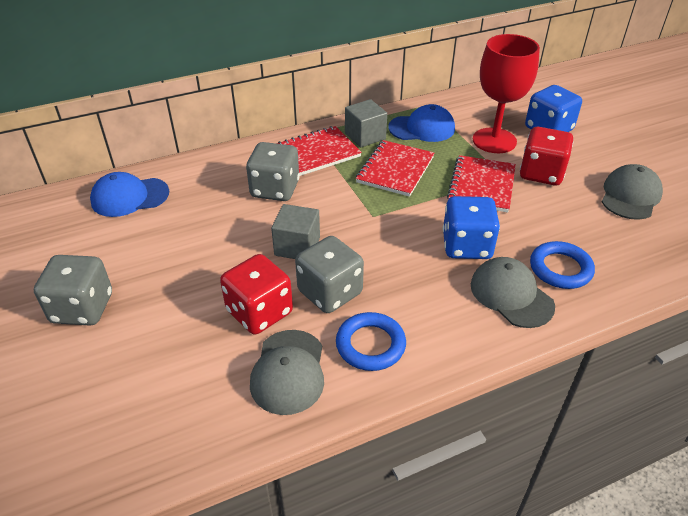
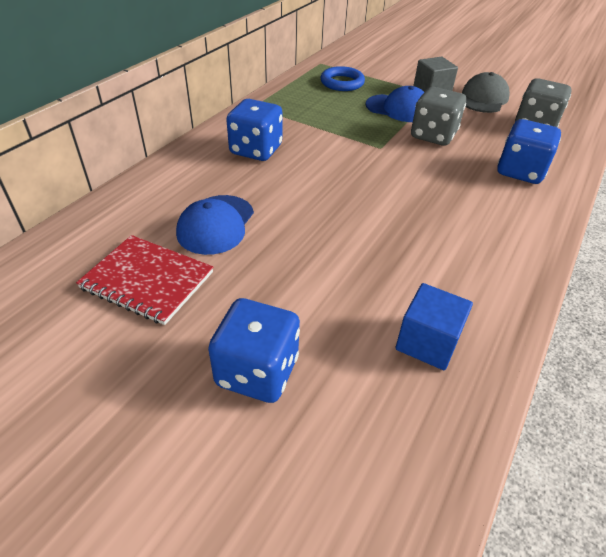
blue cube: 0 -> 1
blue dice: 2 -> 3
blue ring: 2 -> 1
grey cap: 3 -> 1
grey cube: 2 -> 1
grey dice: 3 -> 2
red dice: 2 -> 0
red goblet: 1 -> 0
red notebook: 3 -> 1

